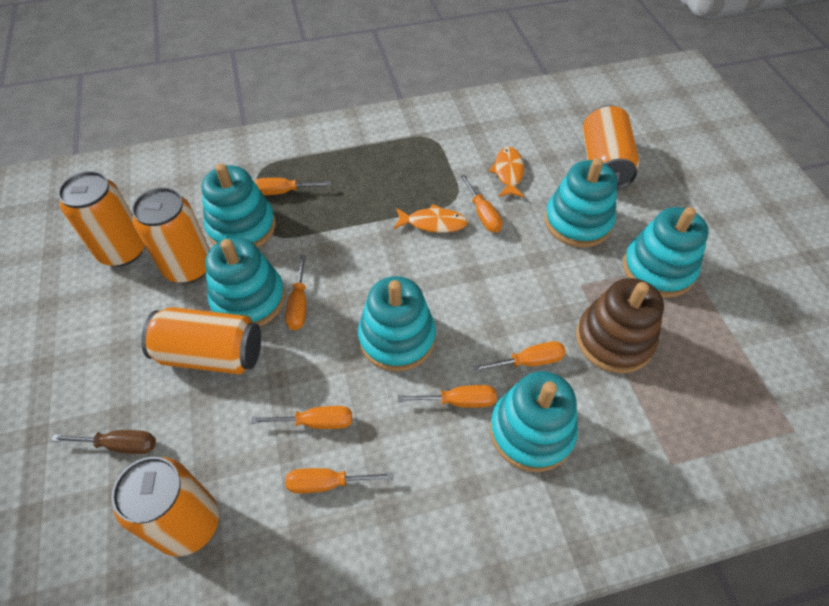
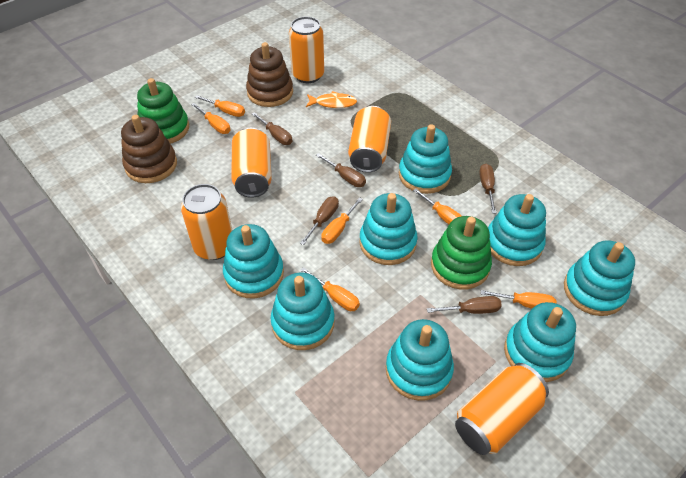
brown screwdriver: 1 -> 5
brown stacking toy: 1 -> 2
green stacking toy: 0 -> 2
orange fish: 2 -> 1
orange screwdriver: 7 -> 6
turquoise stacking toy: 6 -> 8

